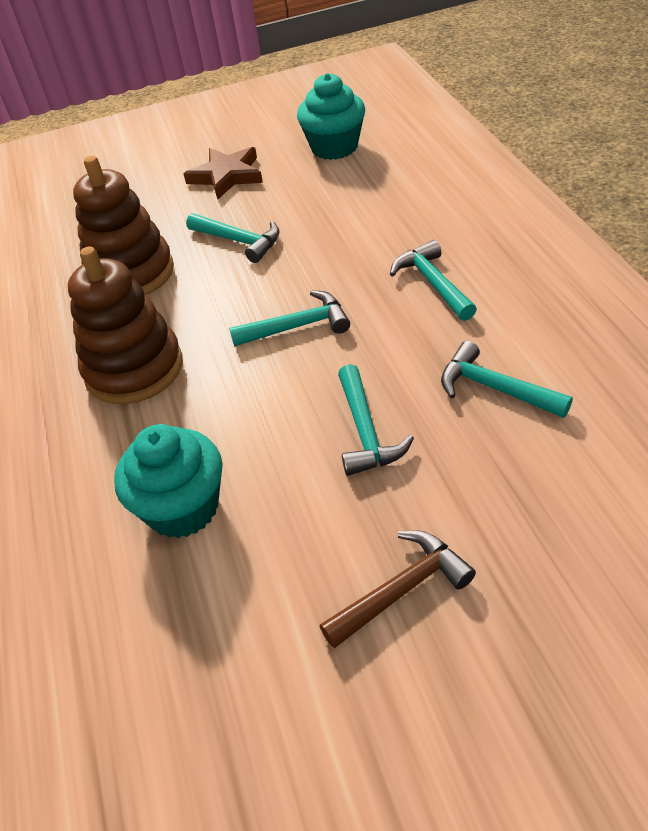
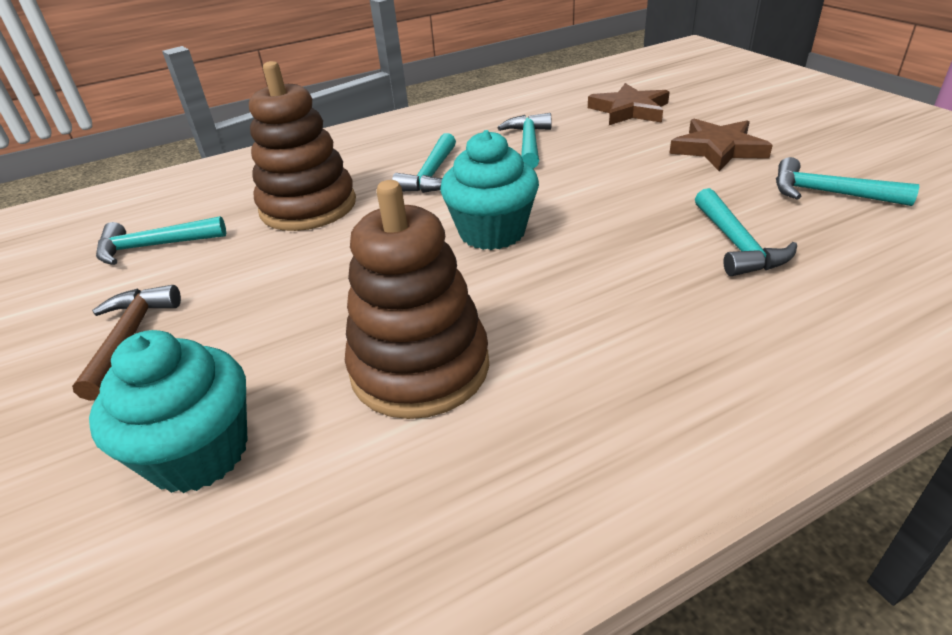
brown star: 1 -> 2

